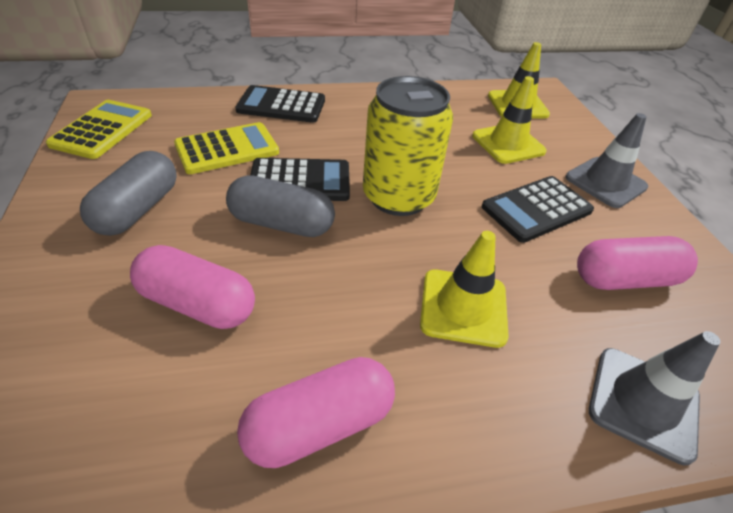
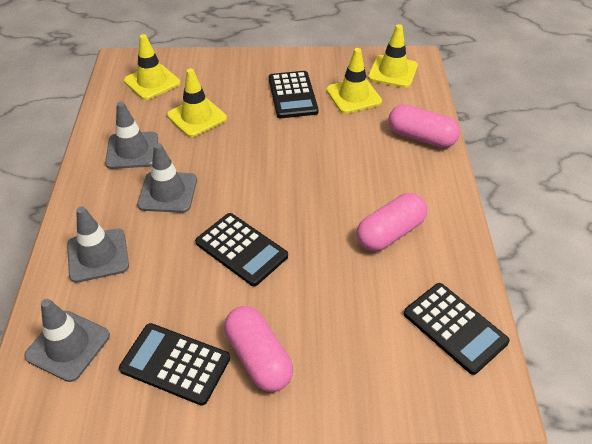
black calculator: 3 -> 4
grey capsule: 2 -> 0
grey traffic cone: 2 -> 4
yellow calculator: 2 -> 0
yellow can: 1 -> 0
yellow traffic cone: 3 -> 4

